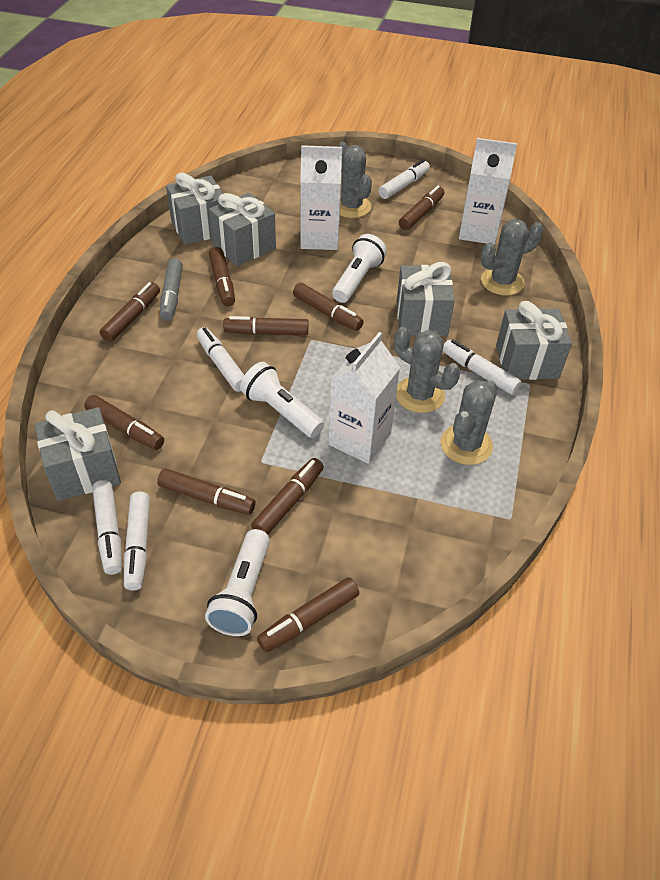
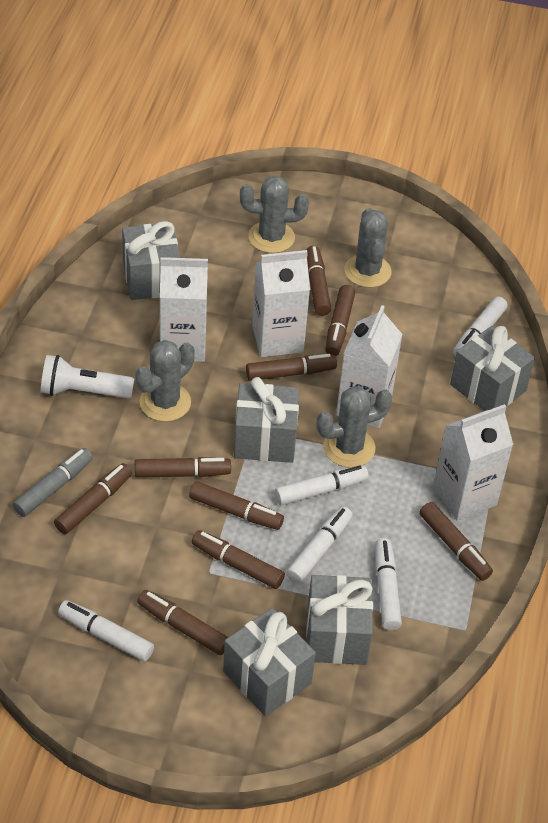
white carton: 3 -> 4
white flashlight: 3 -> 1

